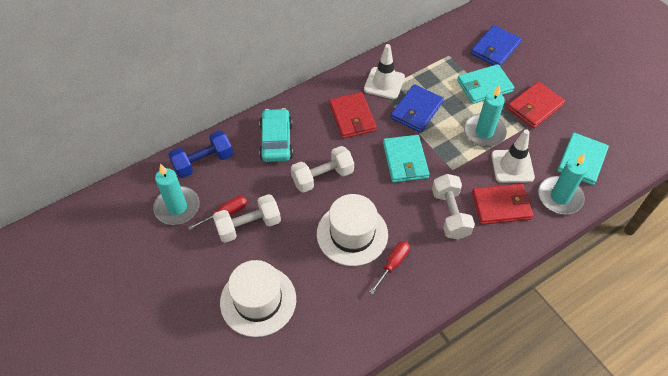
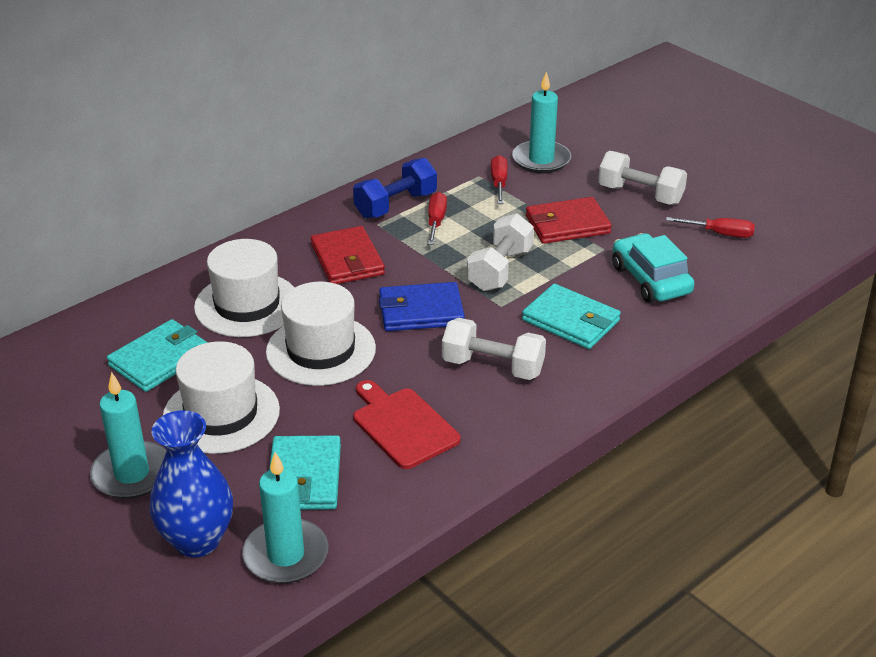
blue vase: 0 -> 1
blue wallet: 2 -> 1
red cutting board: 0 -> 1
red screwdriver: 2 -> 3
red wallet: 3 -> 2
white hat: 2 -> 3
white traffic cone: 2 -> 0

